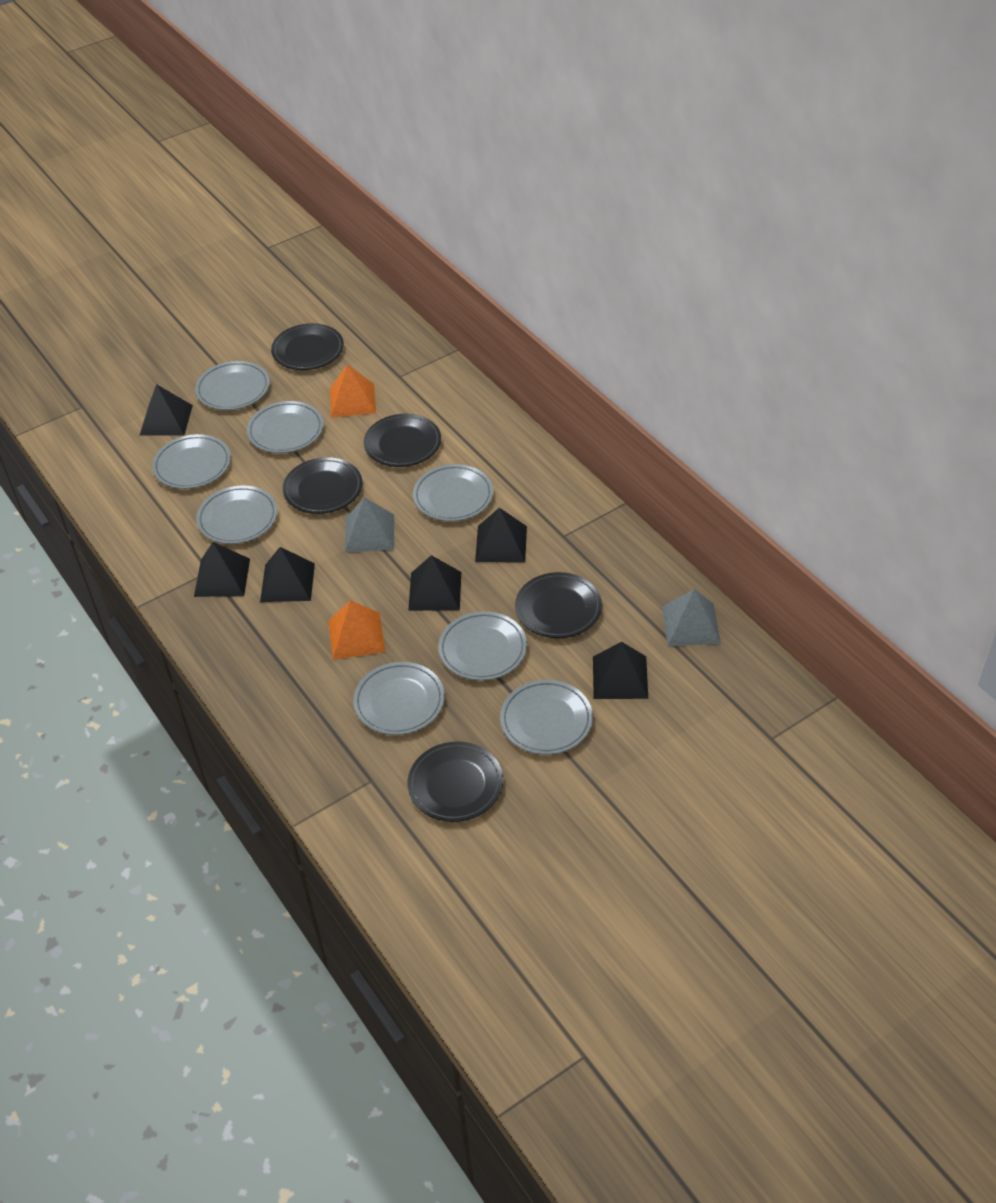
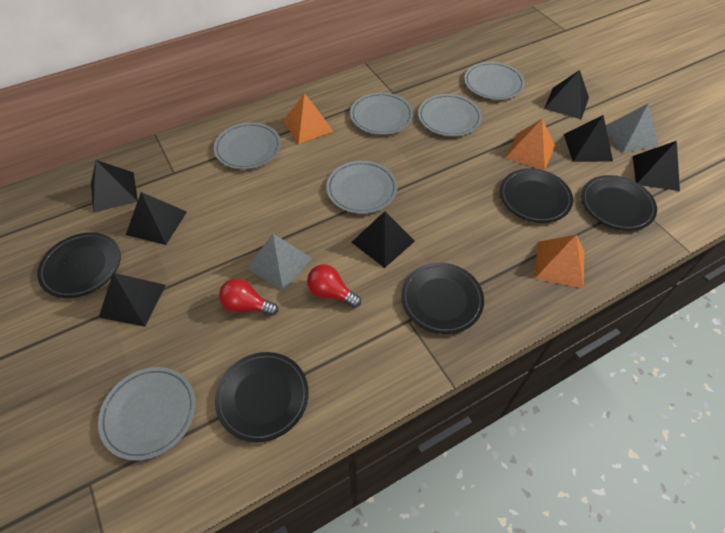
black pyramid: 6 -> 7
grey plate: 8 -> 6
orange pyramid: 2 -> 3
red light bulb: 0 -> 2

